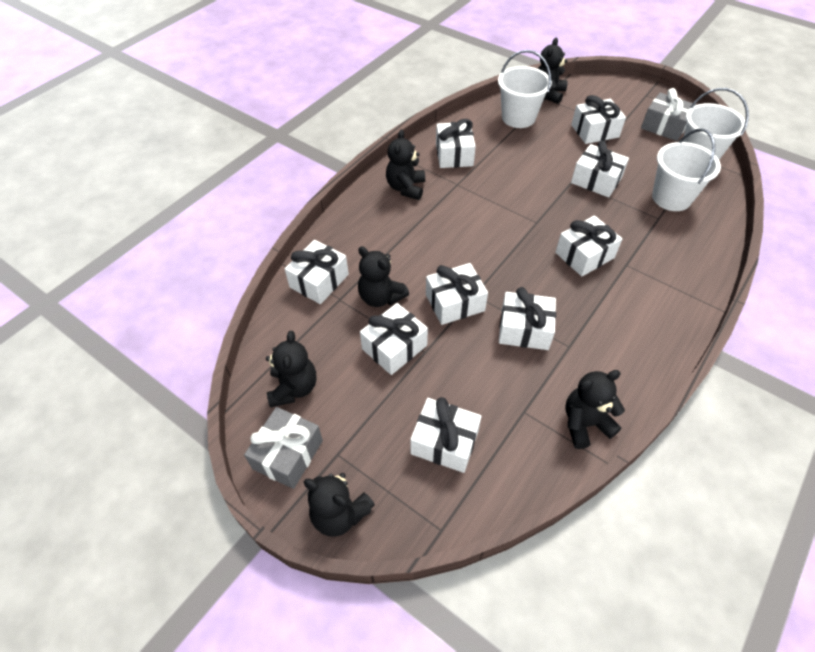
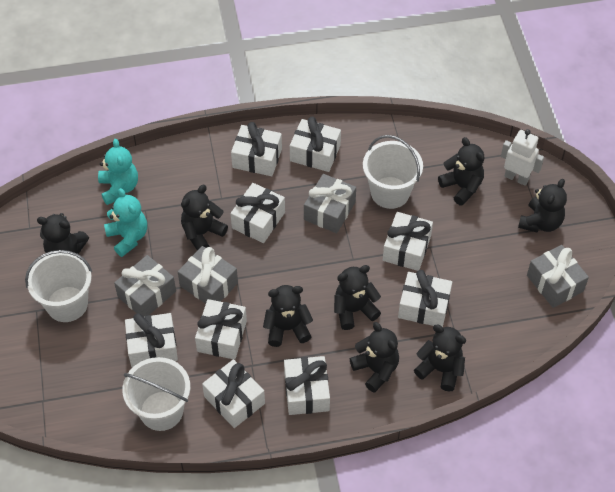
black teddy bear: 6 -> 8
grey gift: 2 -> 4
turquoise teddy bear: 0 -> 2
white robot: 0 -> 1

